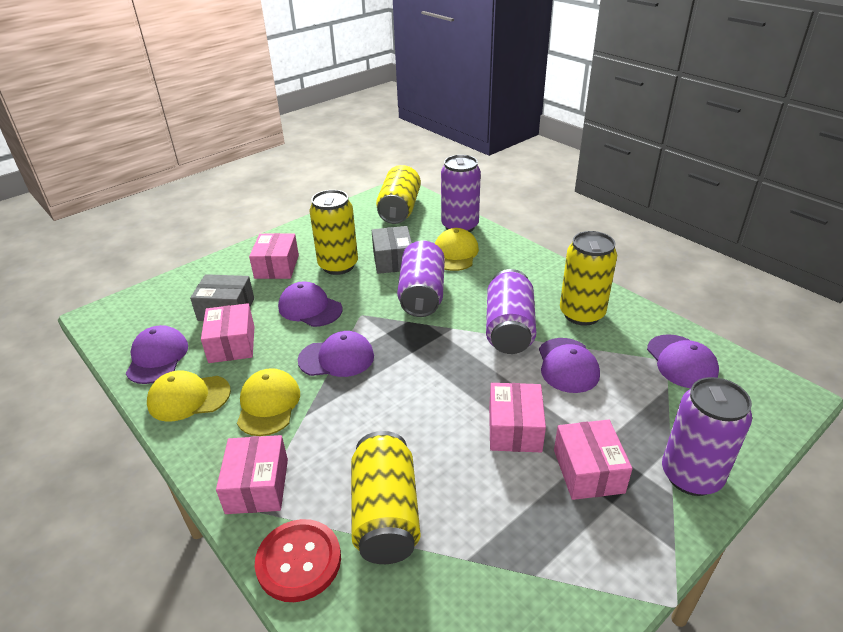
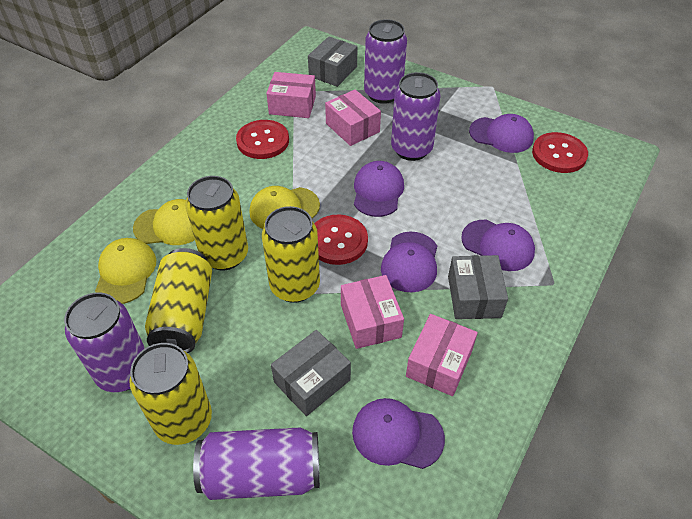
grey box: 2 -> 3
pink box: 5 -> 4
red button: 1 -> 3

